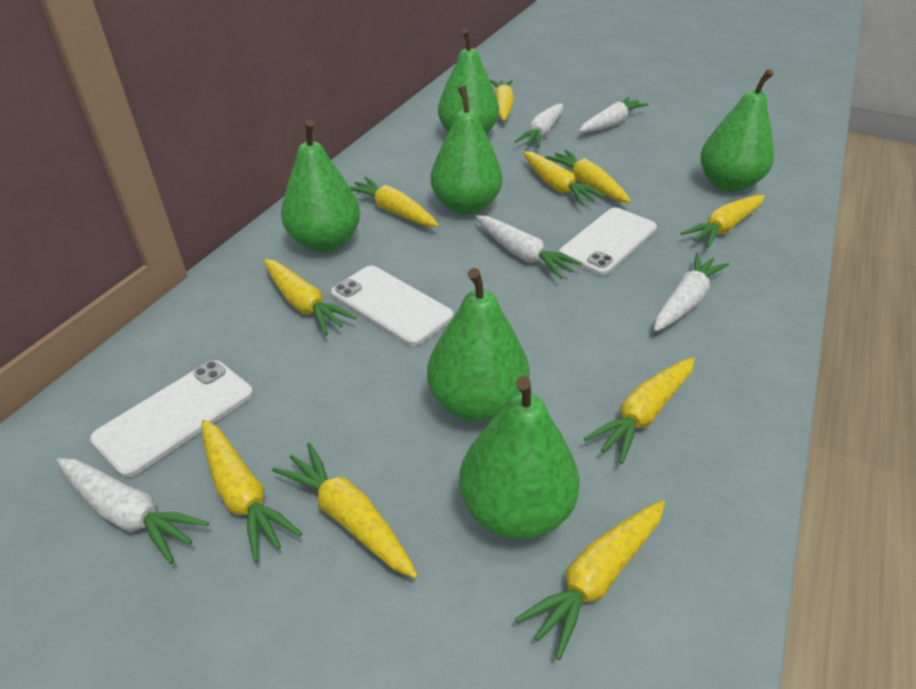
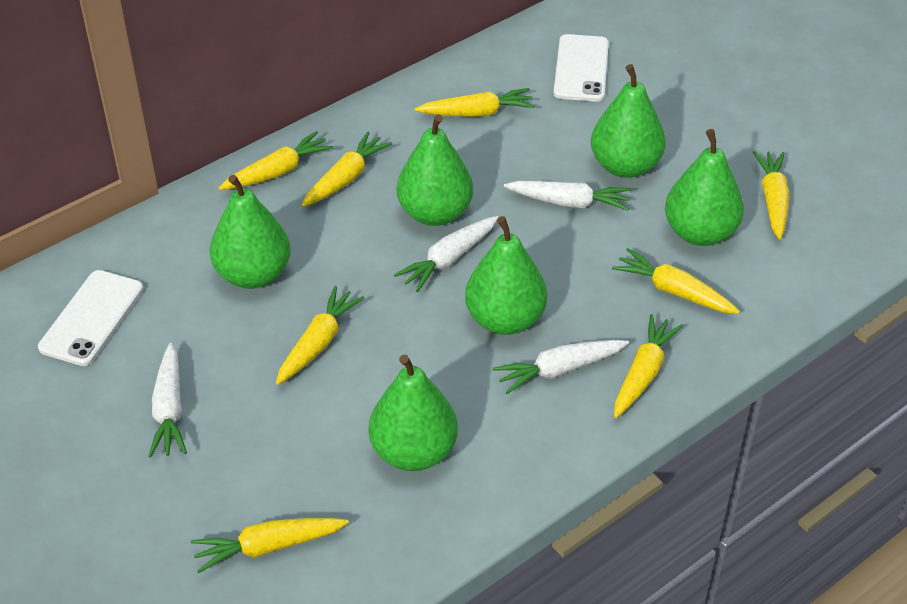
white carrot: 5 -> 4
white phone: 3 -> 2
yellow carrot: 10 -> 8

